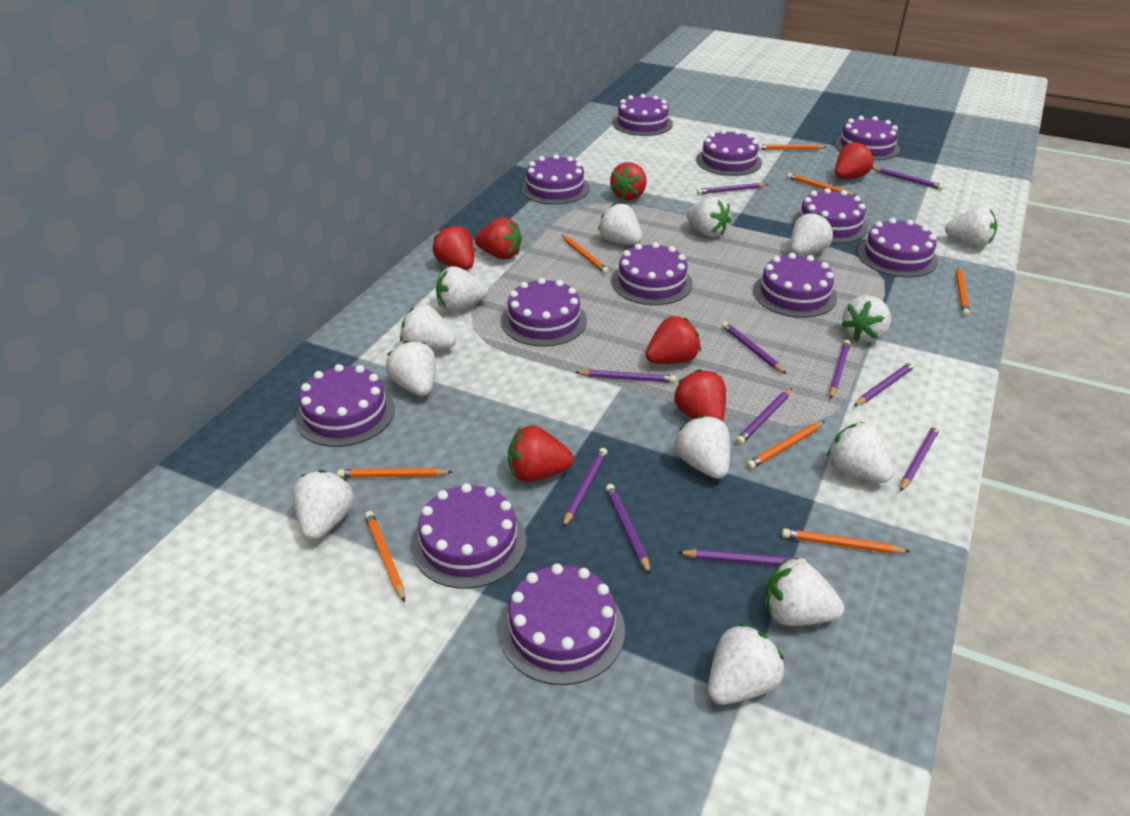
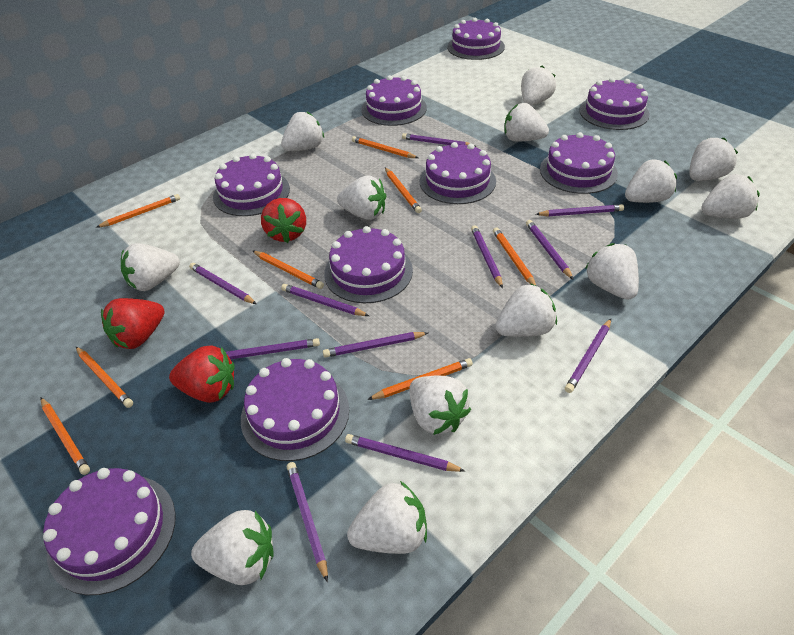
purple cake: 12 -> 9
red strawberry: 7 -> 3

